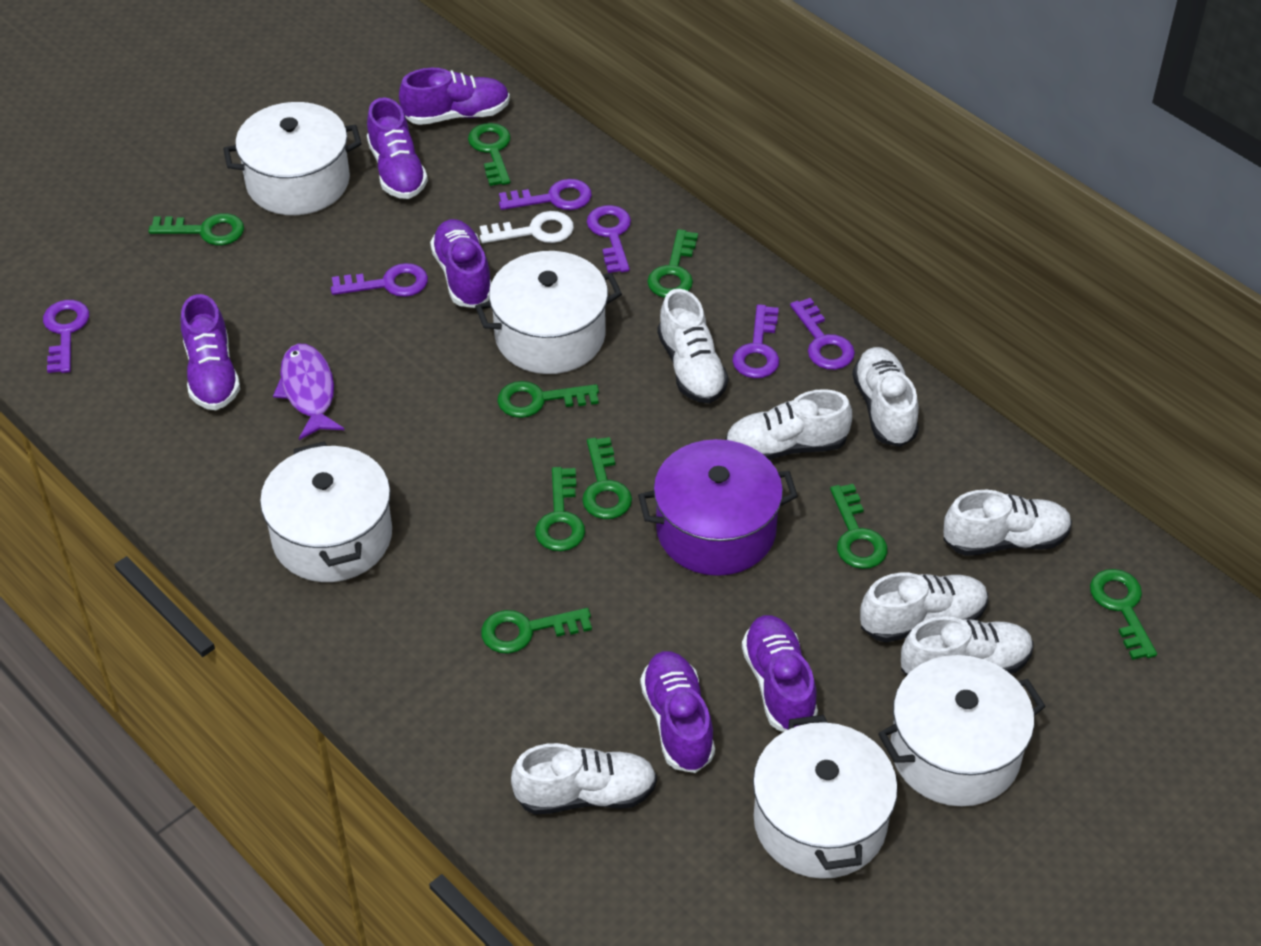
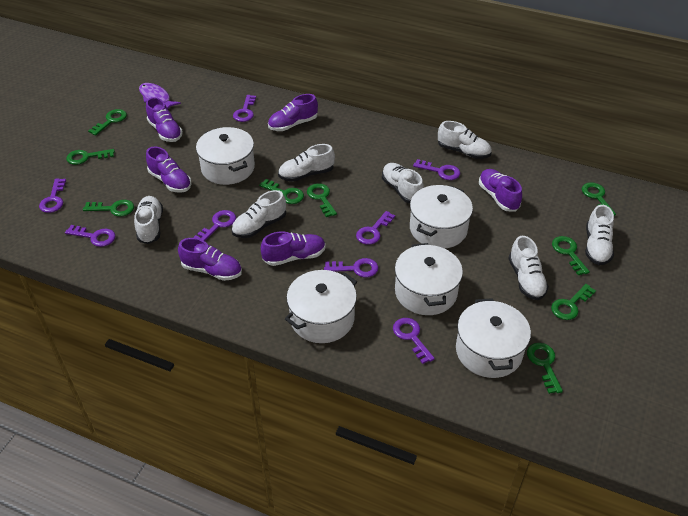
purple key: 6 -> 8
purple pot: 1 -> 0
white key: 1 -> 0

